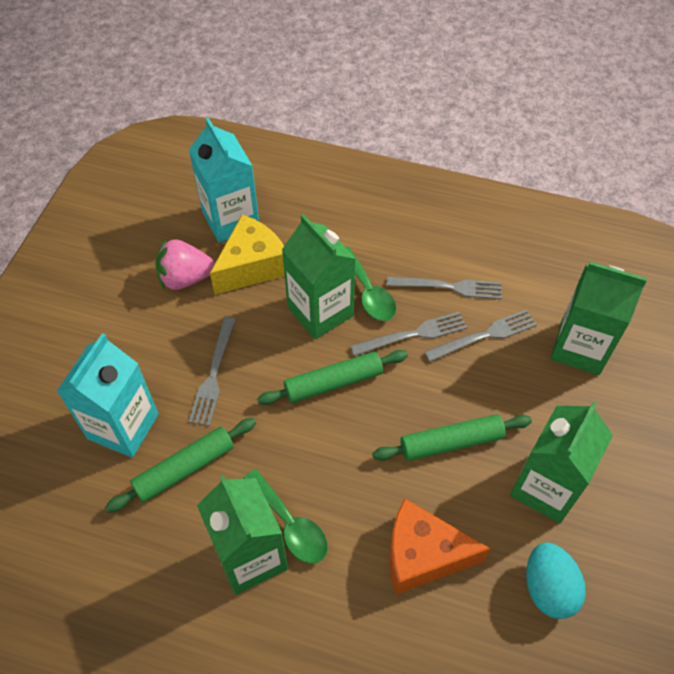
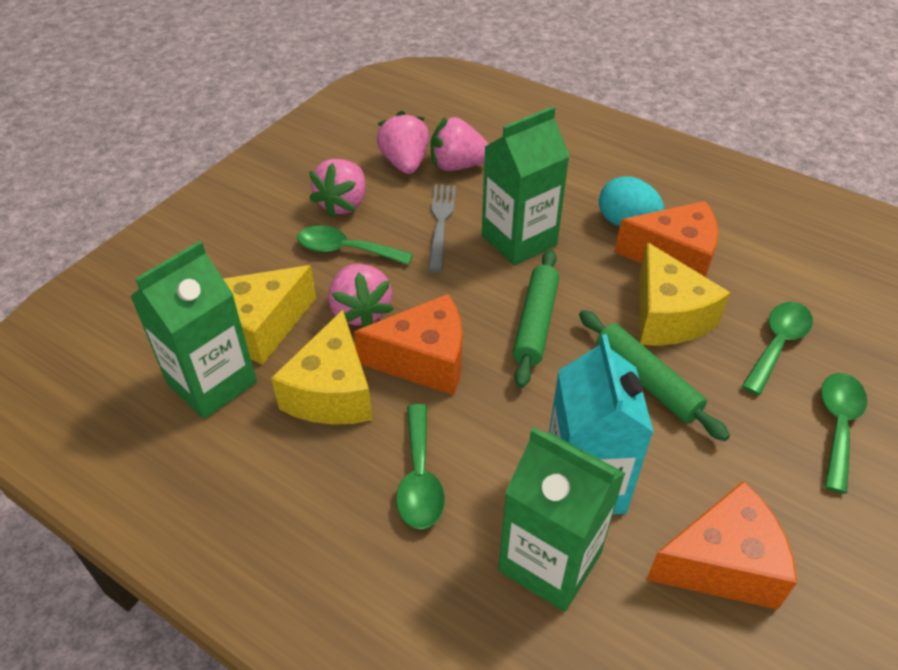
green carton: 4 -> 3
green rolling pin: 3 -> 2
green spoon: 2 -> 4
grey fork: 4 -> 1
orange cheese: 1 -> 3
pink strawberry: 1 -> 4
turquoise carton: 2 -> 1
yellow cheese: 1 -> 3

